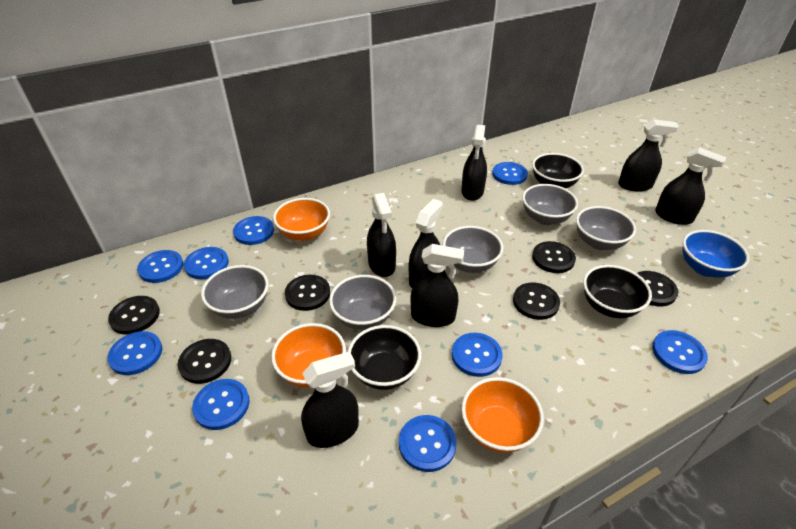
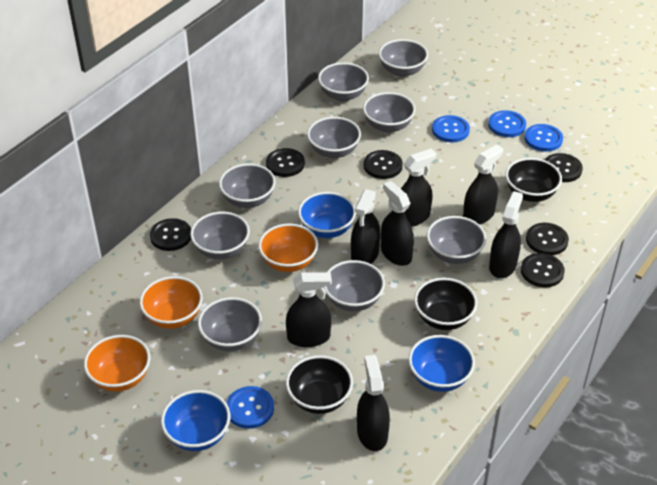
blue bowl: 1 -> 3
blue button: 9 -> 4
grey bowl: 5 -> 9

